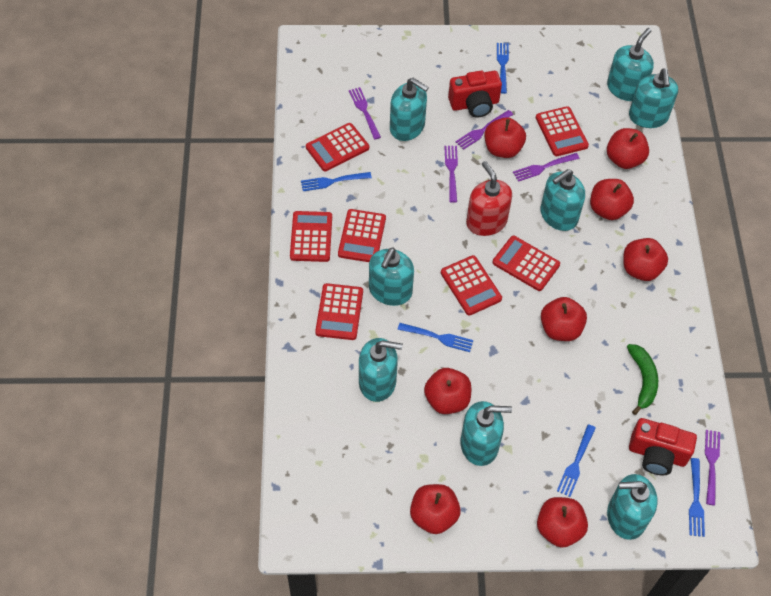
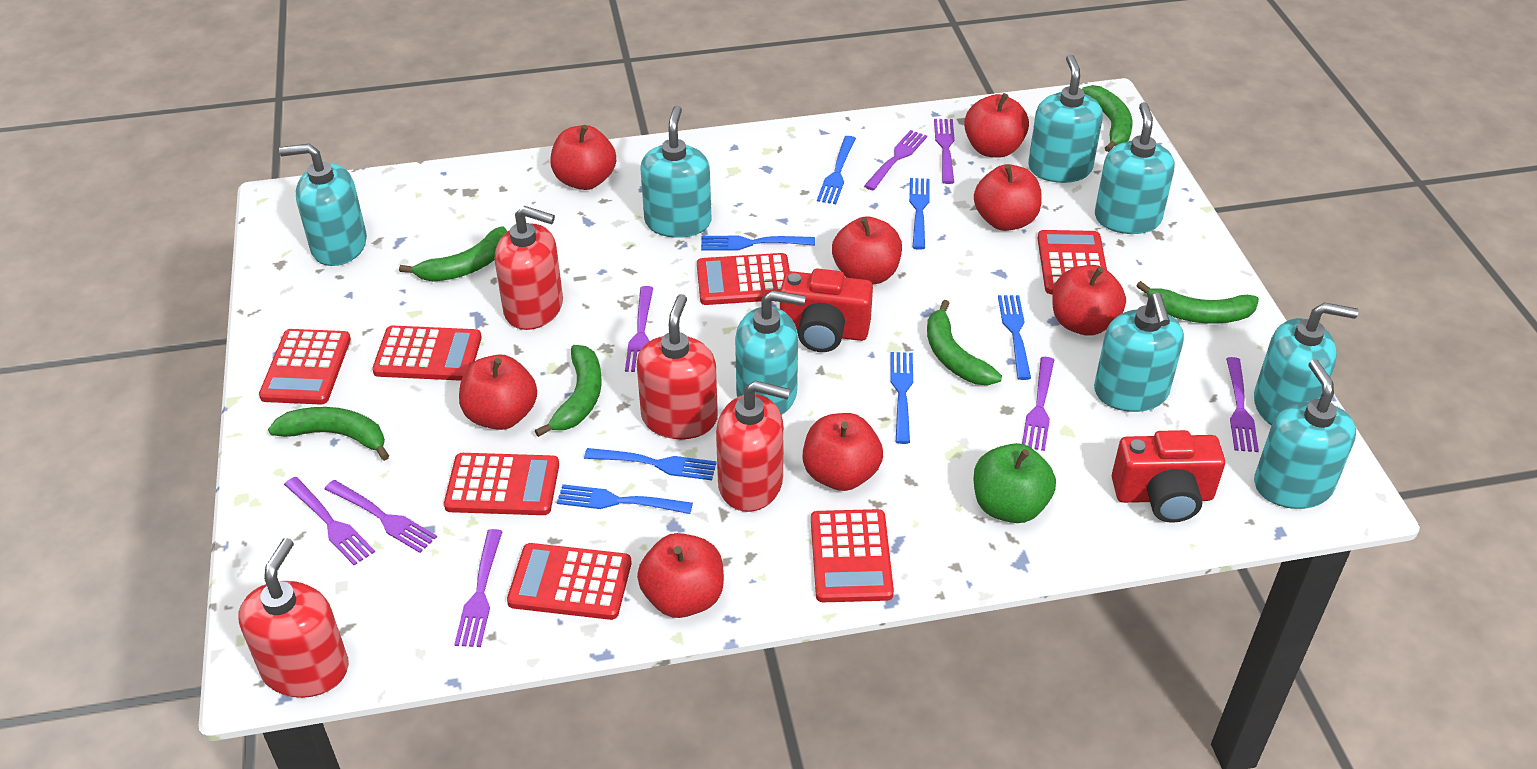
blue fork: 5 -> 7
green apple: 0 -> 1
green banana: 1 -> 6
purple fork: 5 -> 8
red soap dispenser: 1 -> 4

